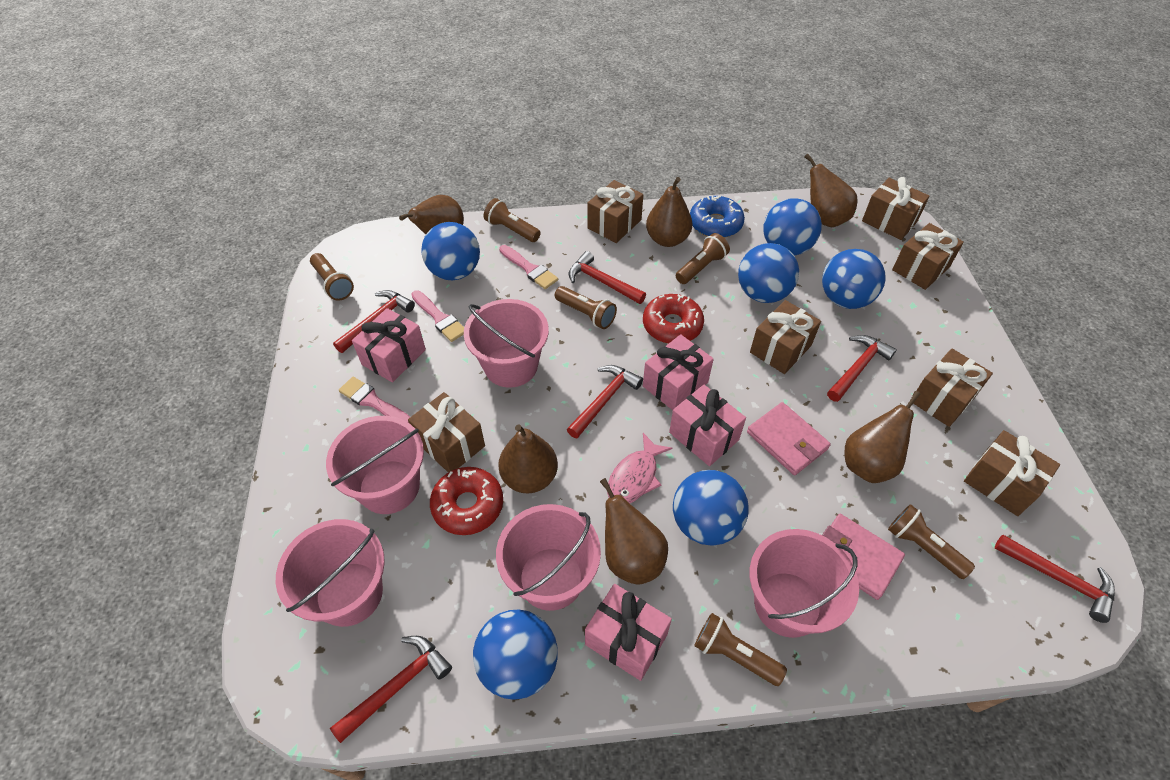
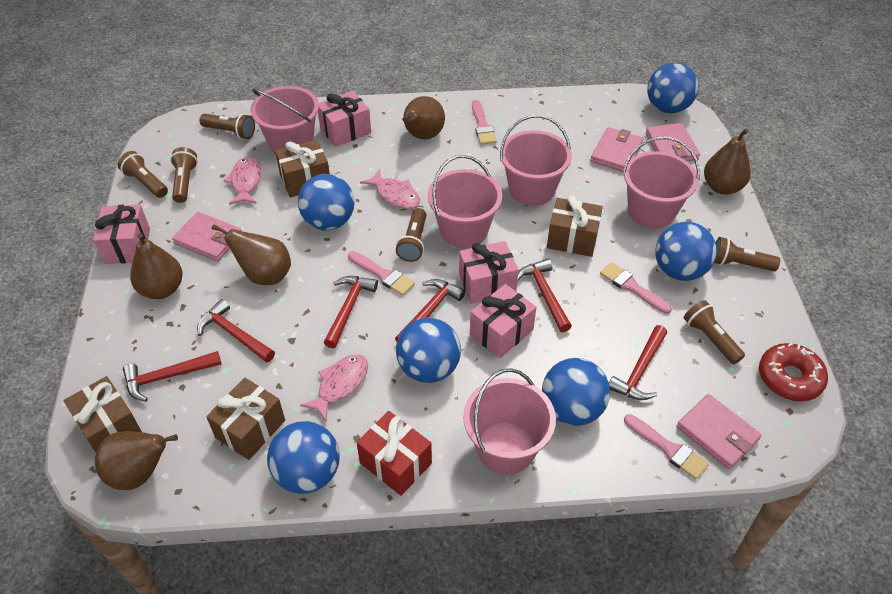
blue donut: 1 -> 0
brown gift: 7 -> 4
brown pear: 6 -> 5
pink brush: 3 -> 4
pink fish: 1 -> 3
pink wallet: 2 -> 4
red donut: 2 -> 1
red gift: 0 -> 1

